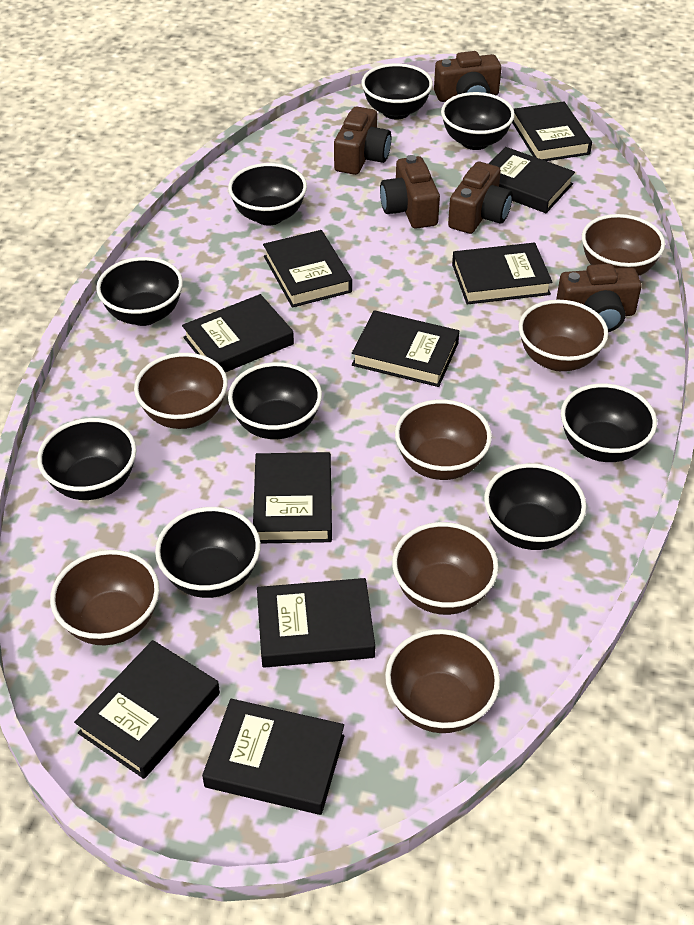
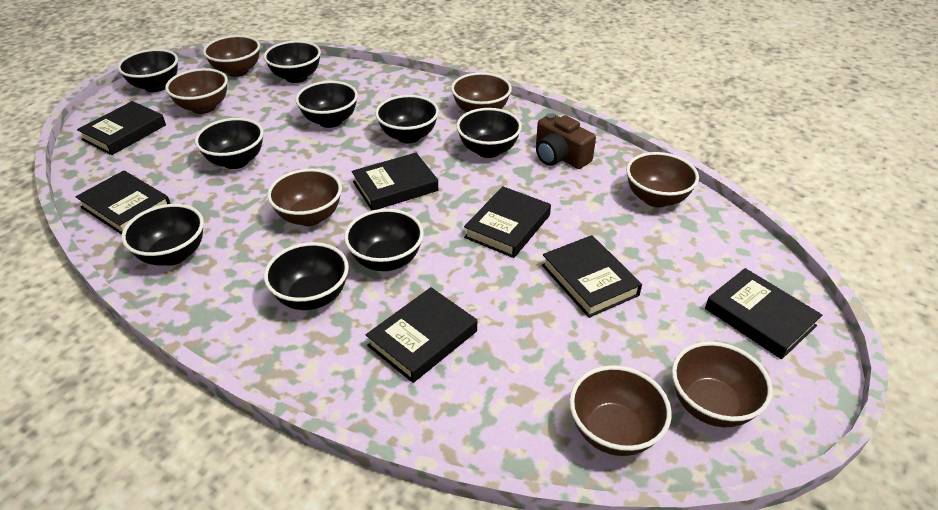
black book: 10 -> 7
brown camera: 5 -> 1

